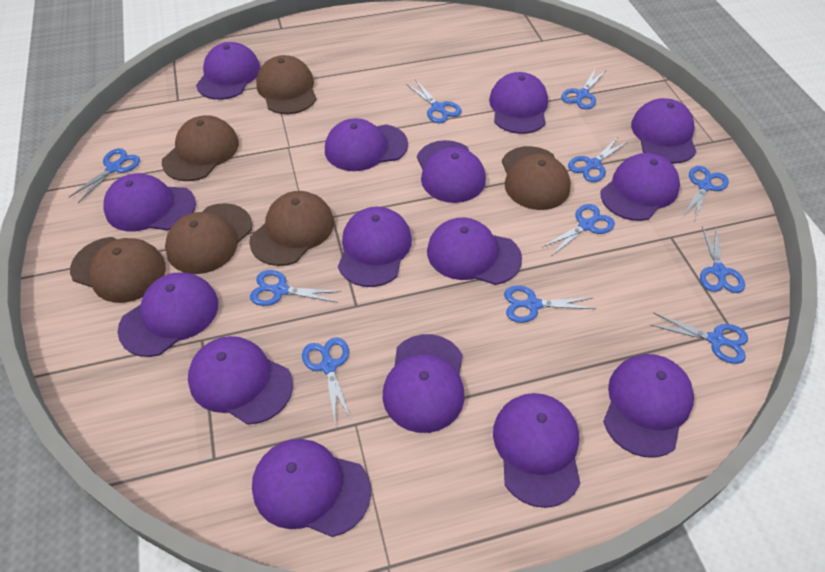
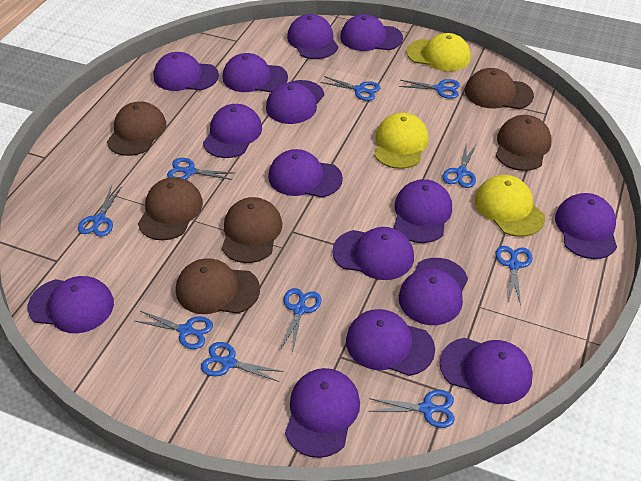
blue scissors: 11 -> 10
yellow cap: 0 -> 3

